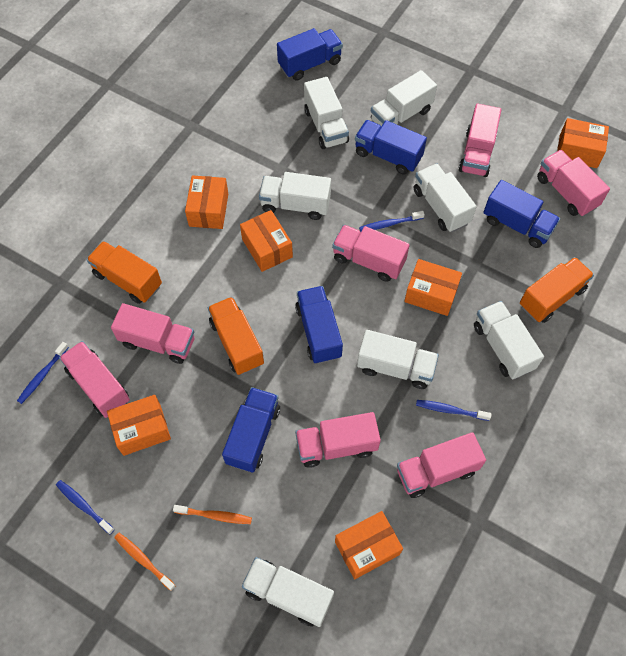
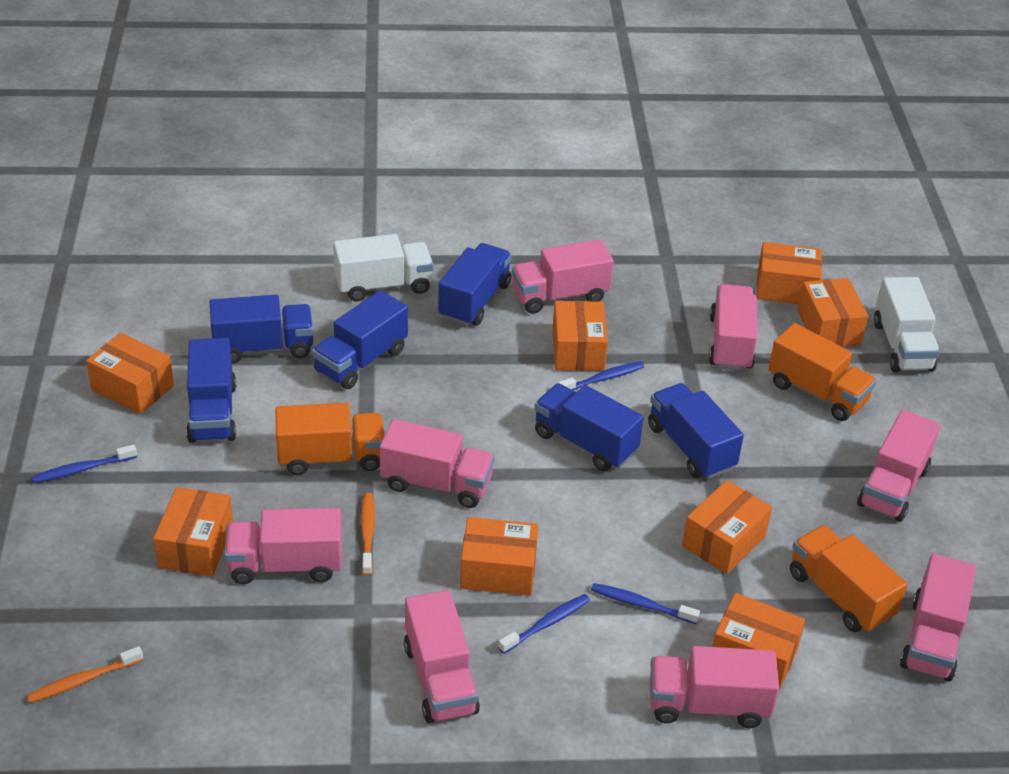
blue truck: 5 -> 6
orange box: 6 -> 8
pink truck: 7 -> 8
white truck: 7 -> 2

